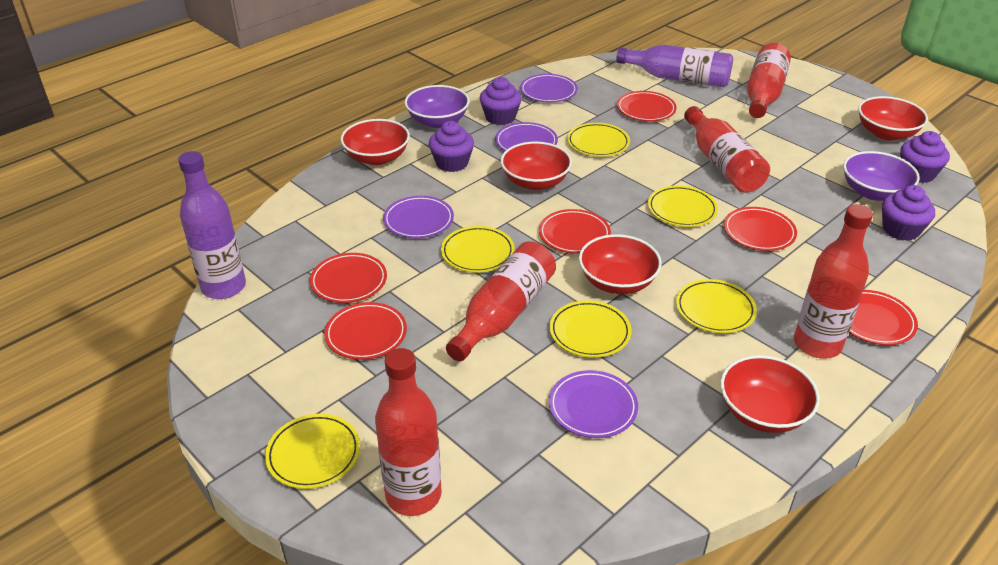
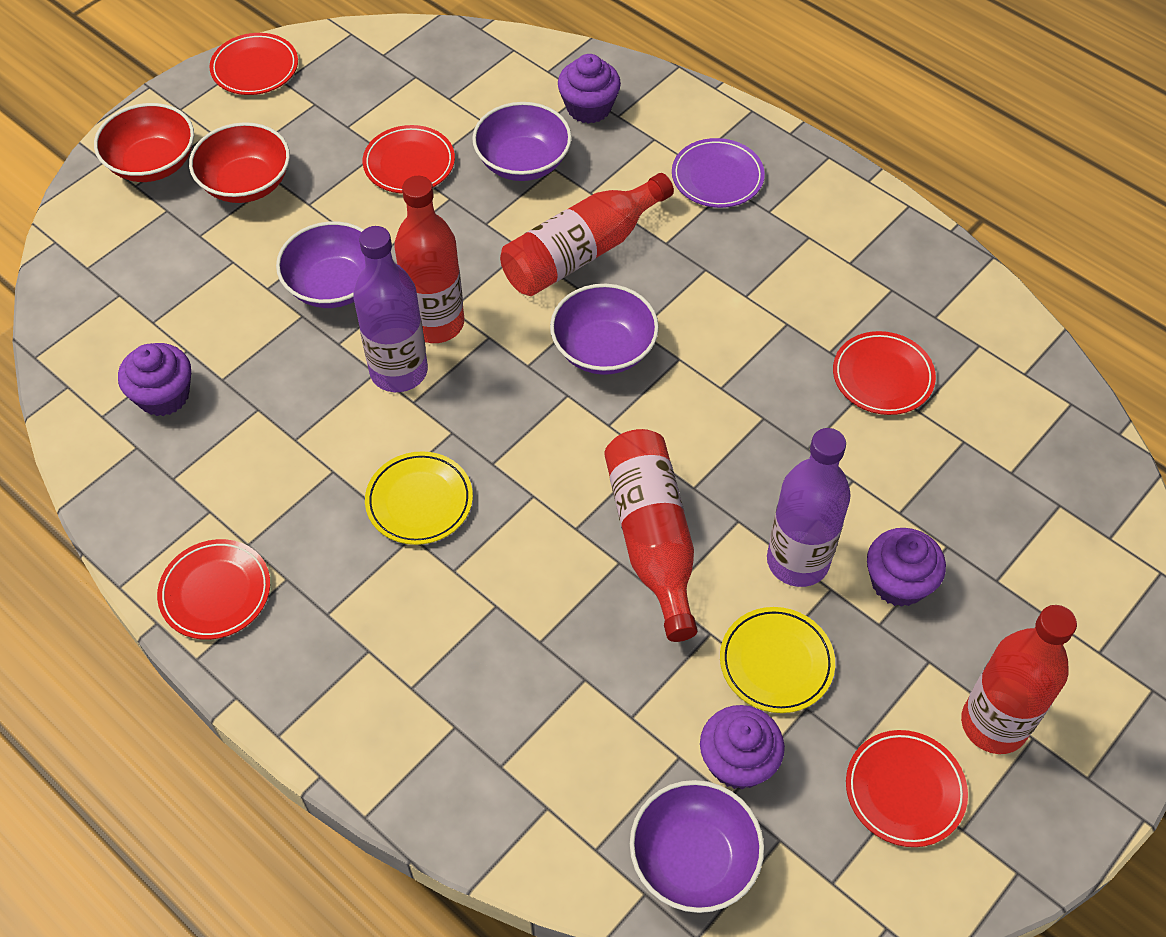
purple bowl: 2 -> 4
purple plate: 4 -> 1
red bottle: 5 -> 4
red bowl: 5 -> 2
red plate: 6 -> 5
yellow plate: 6 -> 2

